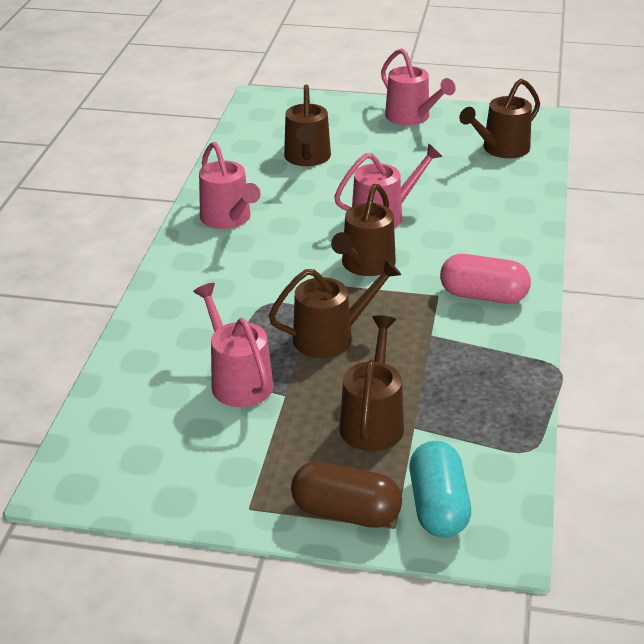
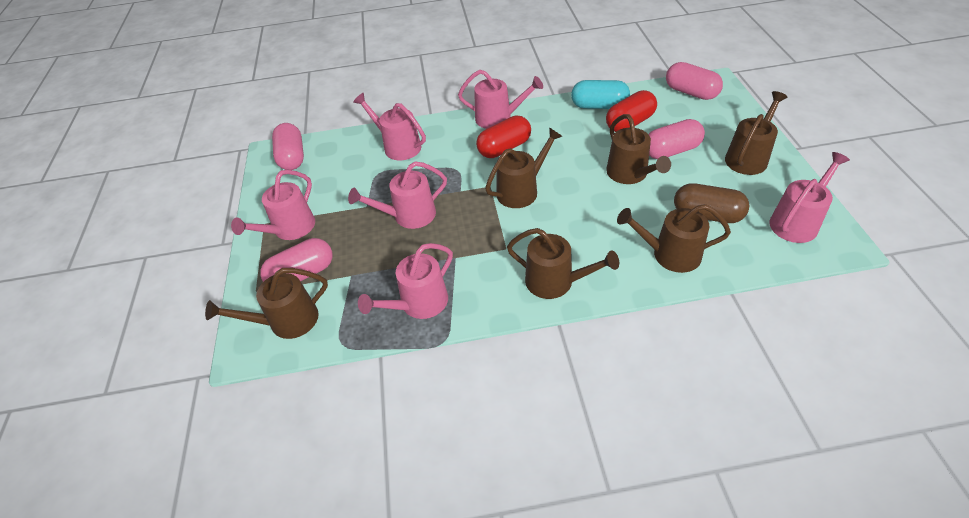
brown watering can: 5 -> 6
pink capsule: 1 -> 4
pink watering can: 4 -> 6
red capsule: 0 -> 2

